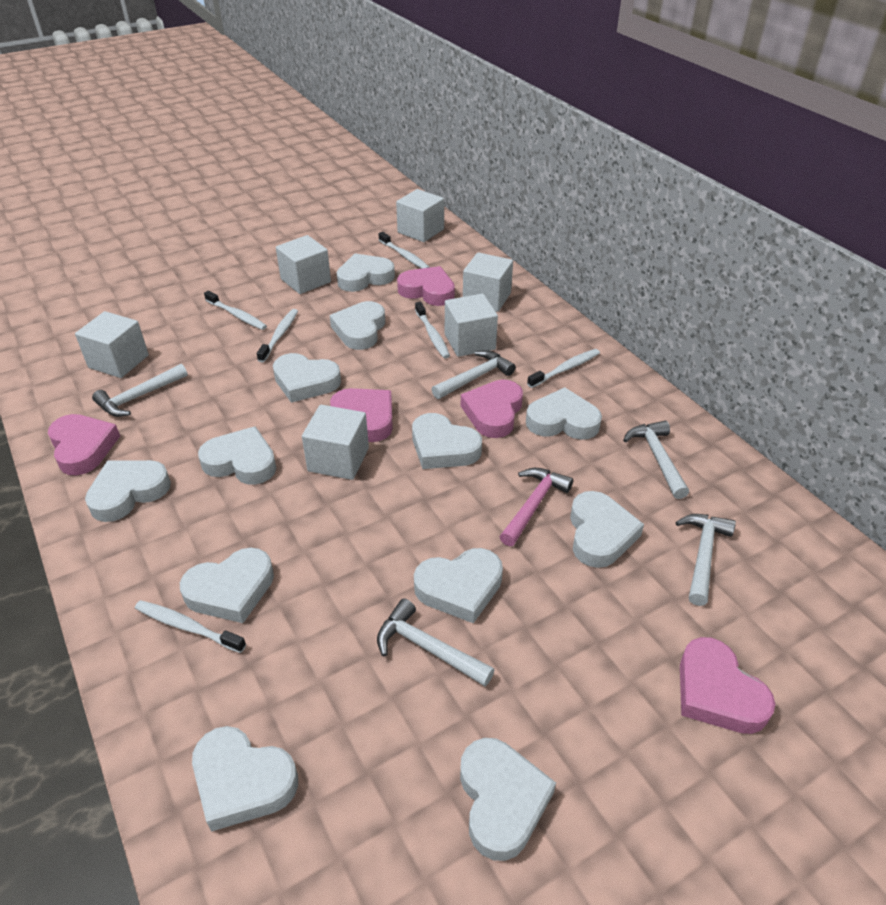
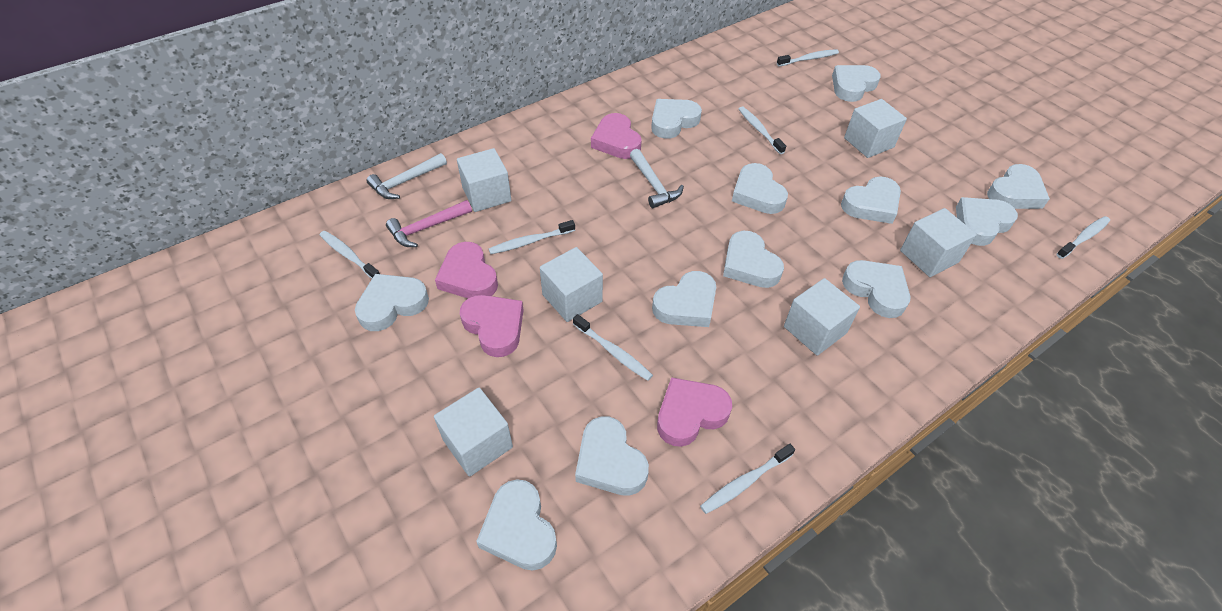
pink heart: 5 -> 4
white hammer: 5 -> 2
white toothbrush: 6 -> 7

